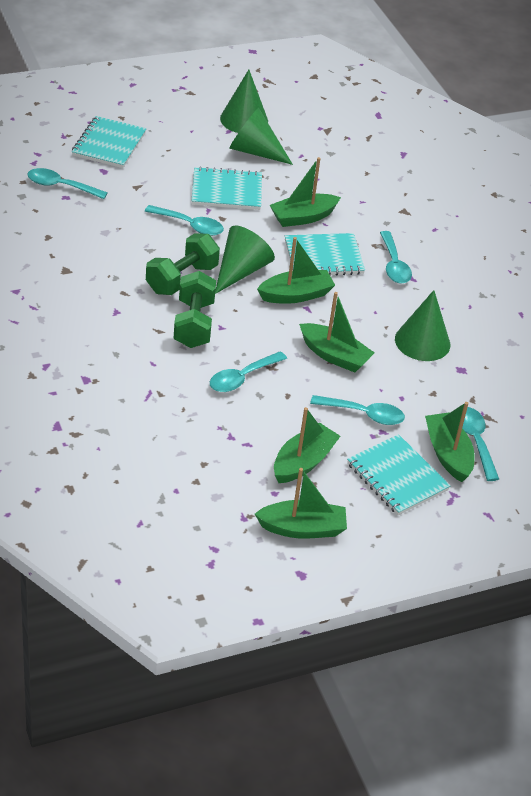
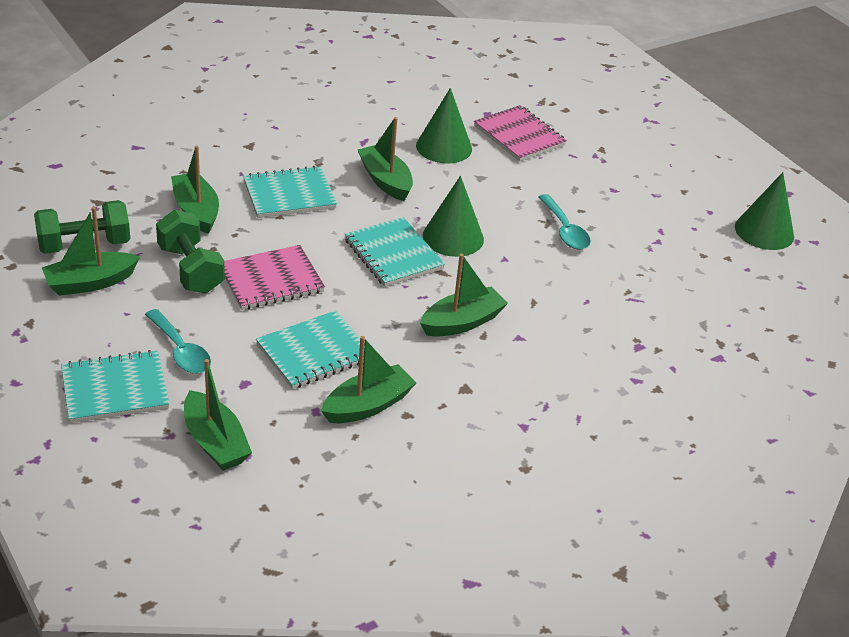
green cone: 4 -> 3
pink notebook: 0 -> 2
turquoise spoon: 6 -> 2

